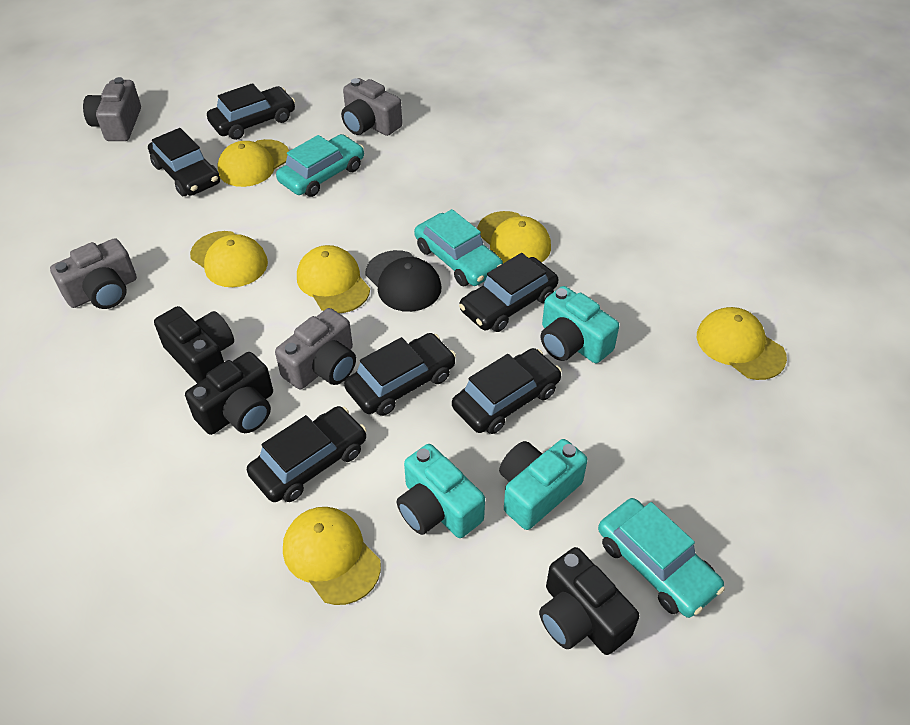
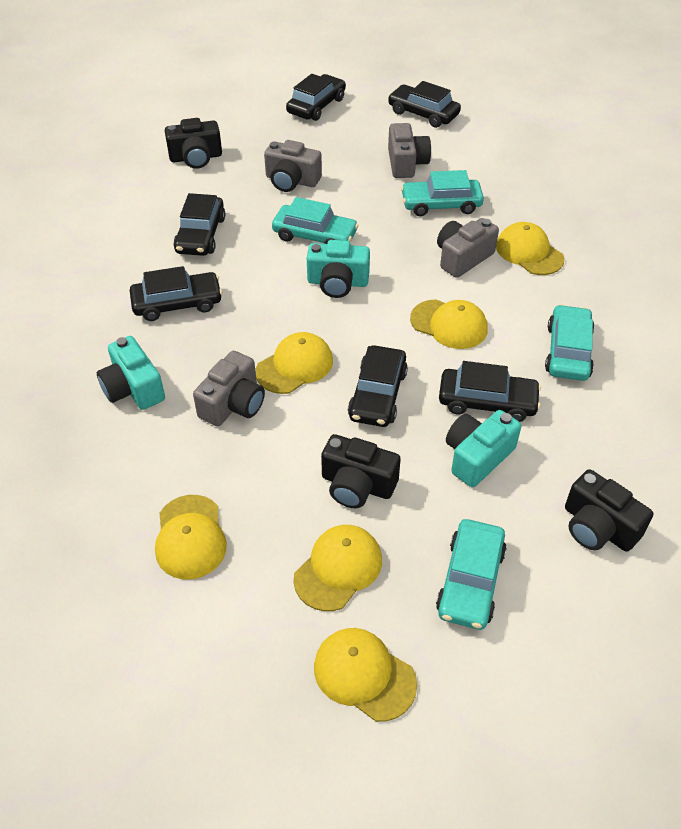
black cap: 1 -> 0
turquoise car: 3 -> 4

